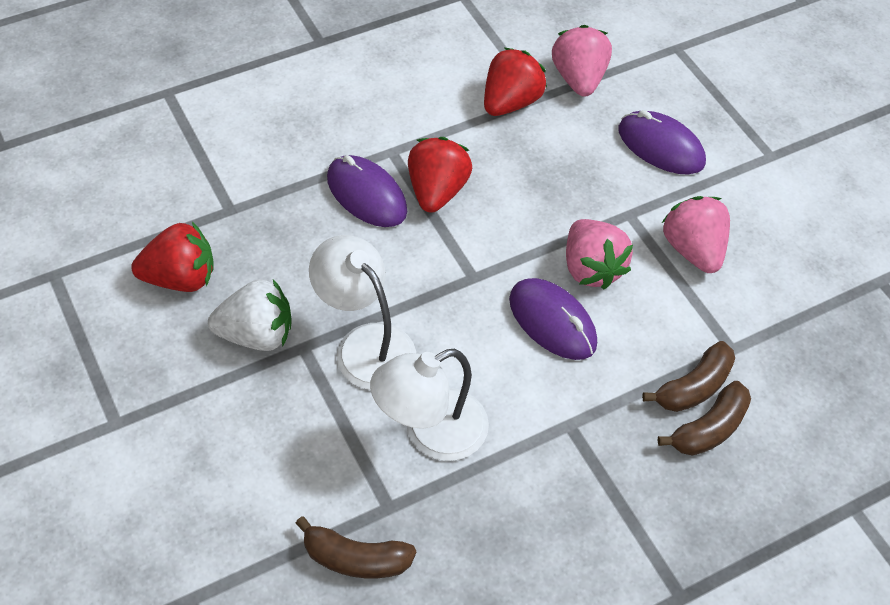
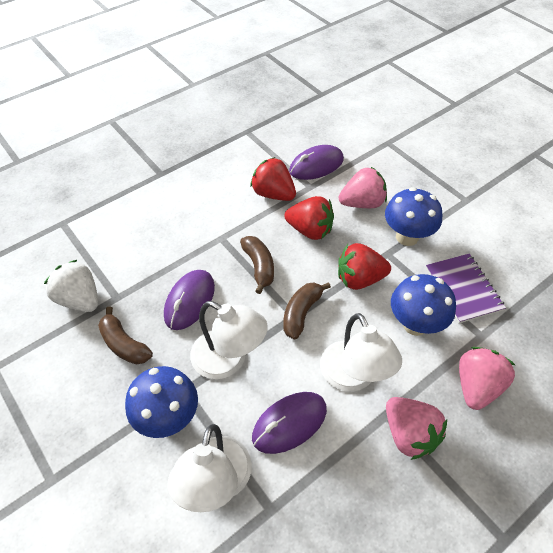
blue mushroom: 0 -> 3
purple notebook: 0 -> 1
white lamp: 2 -> 3

